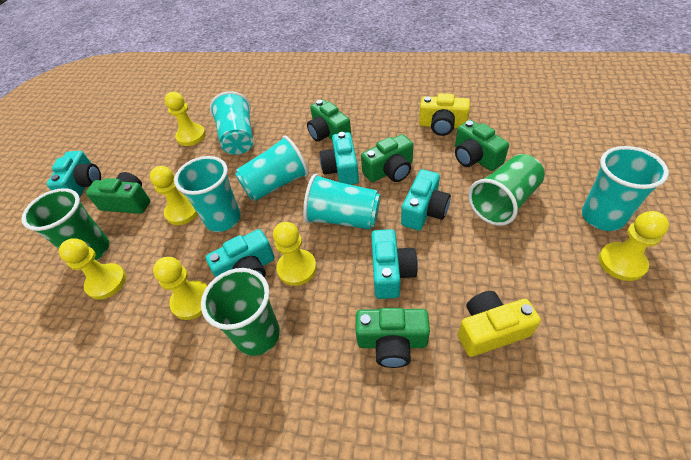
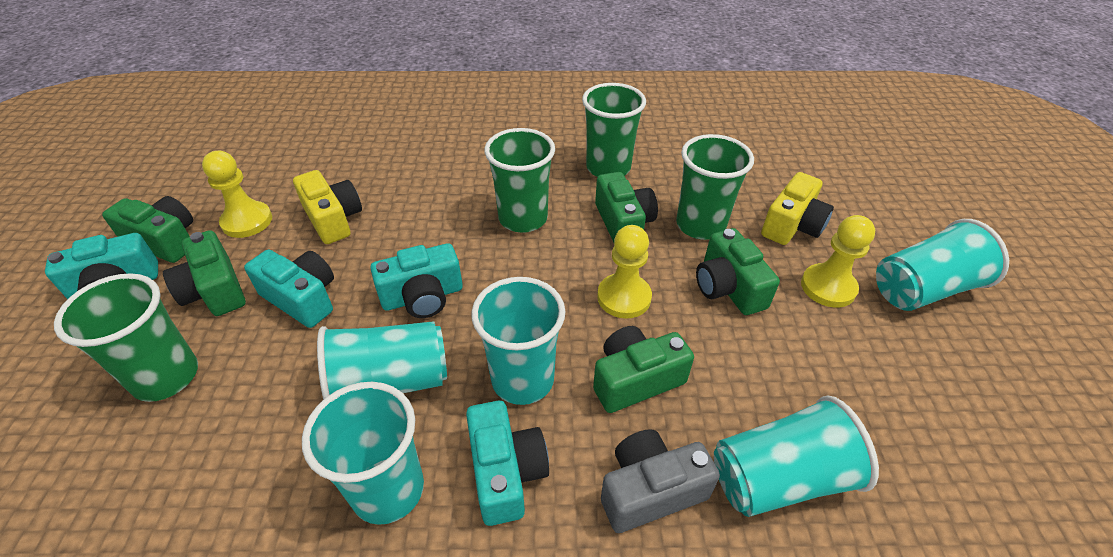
green cup: 3 -> 4
grey camera: 0 -> 1
turquoise camera: 5 -> 4
yellow pawn: 6 -> 3

